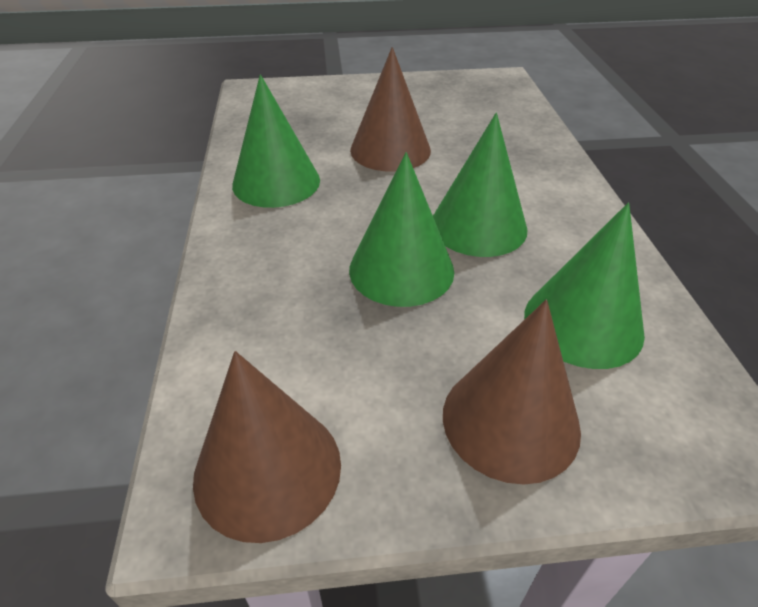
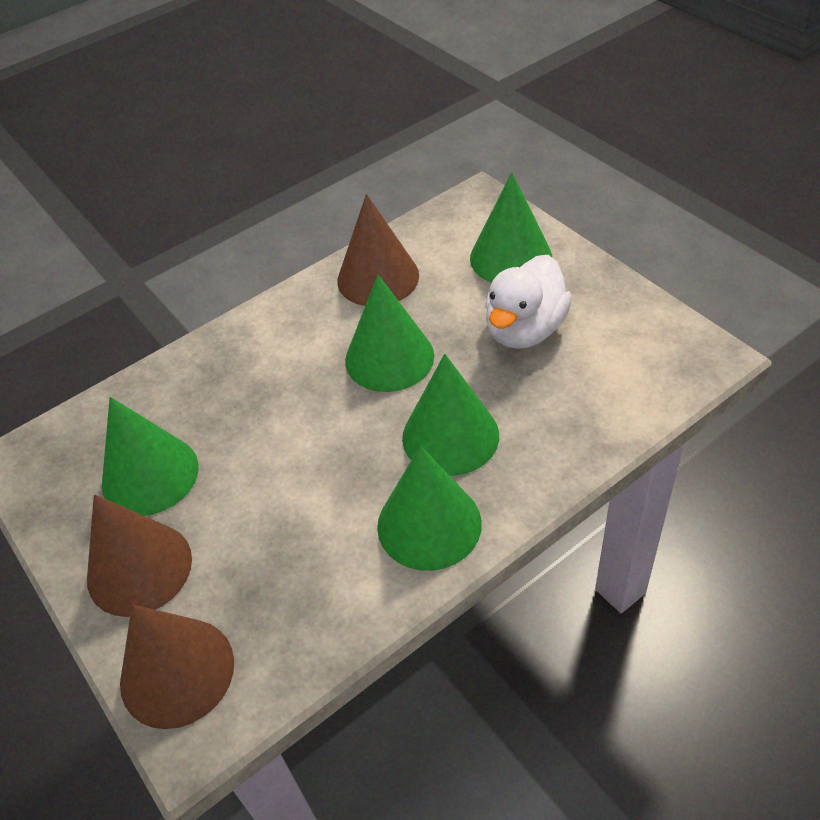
green cone: 4 -> 5
white duck: 0 -> 1

